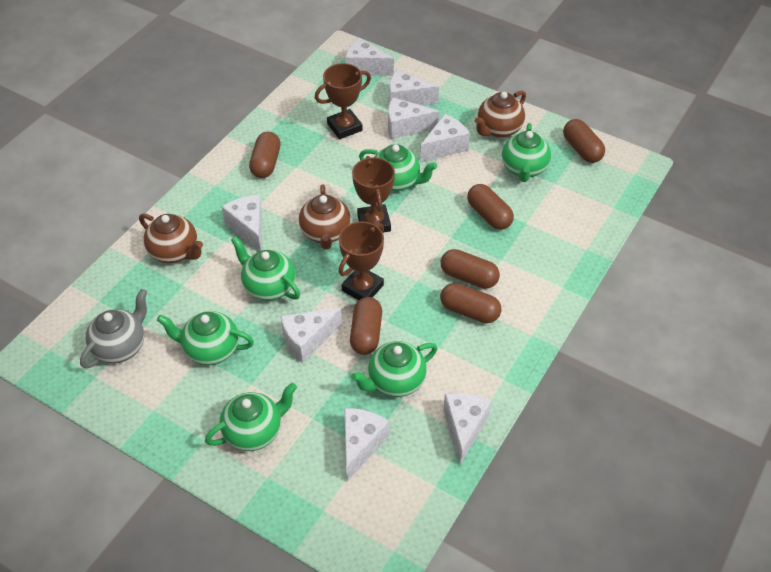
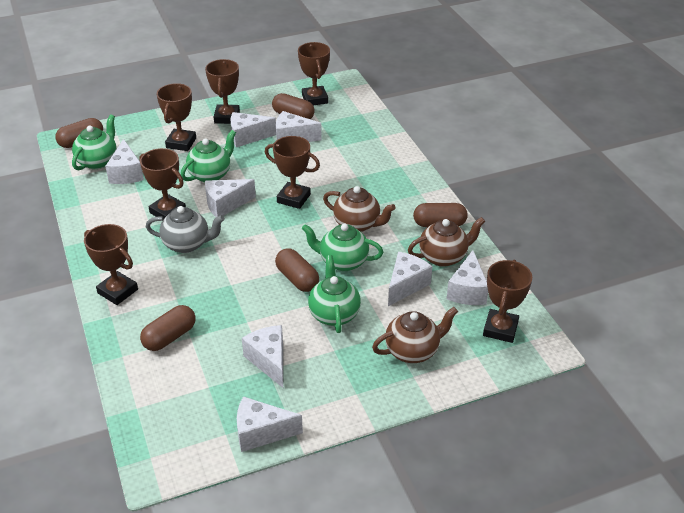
brown capsule: 6 -> 5
brown trophy: 3 -> 7
green teapot: 6 -> 4

